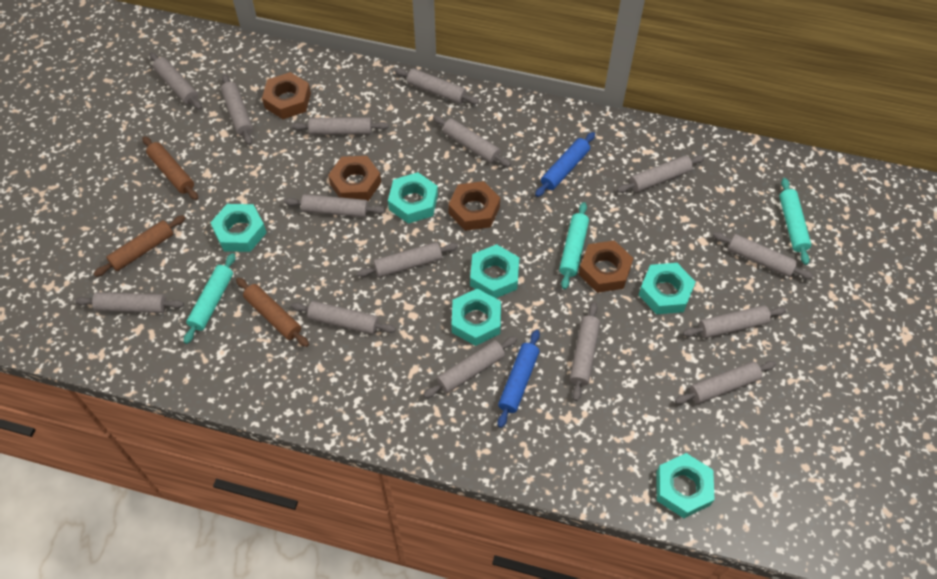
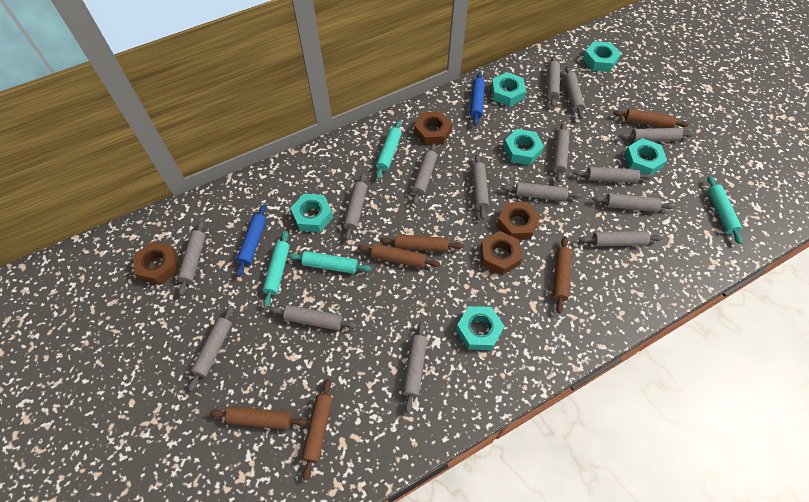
brown rolling pin: 3 -> 6
turquoise rolling pin: 3 -> 4

